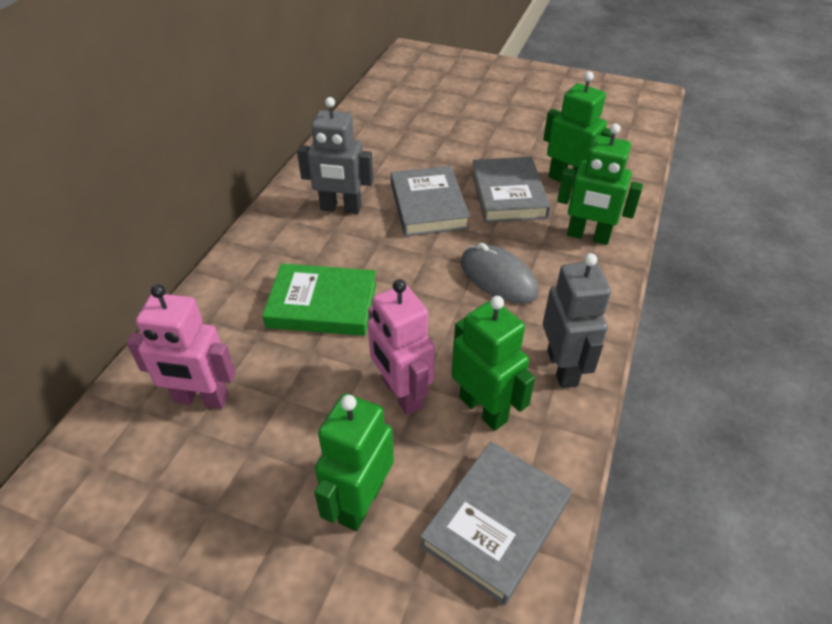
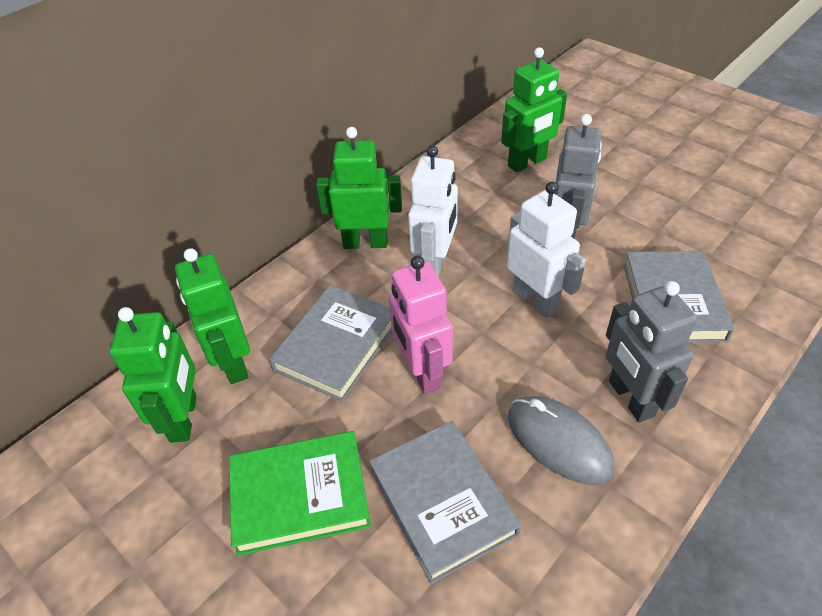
pink robot: 2 -> 1
white robot: 0 -> 2

